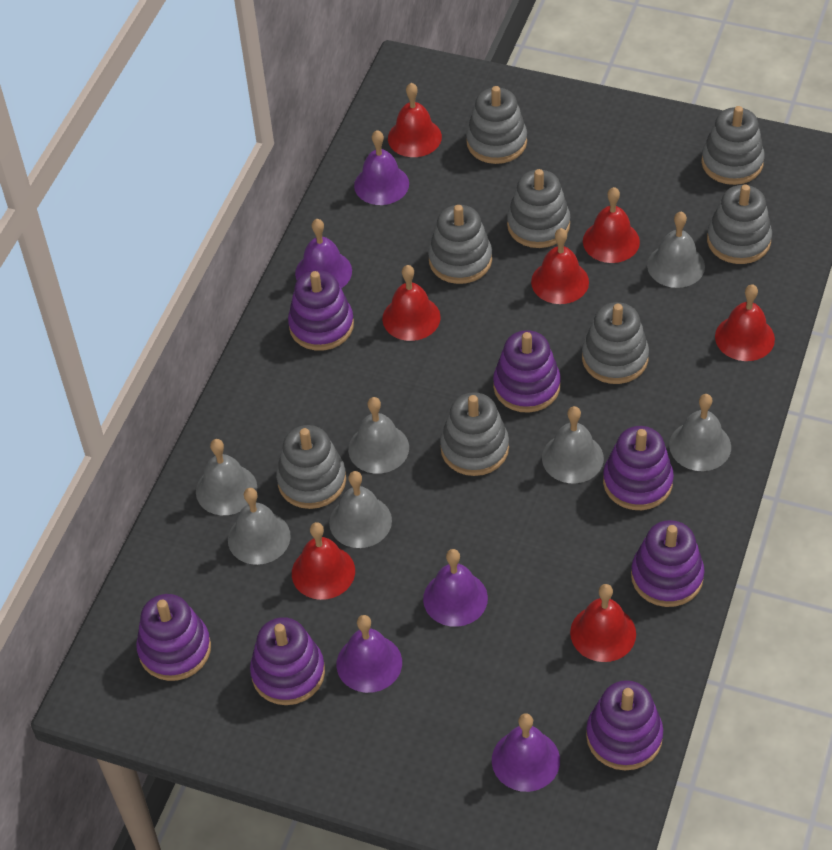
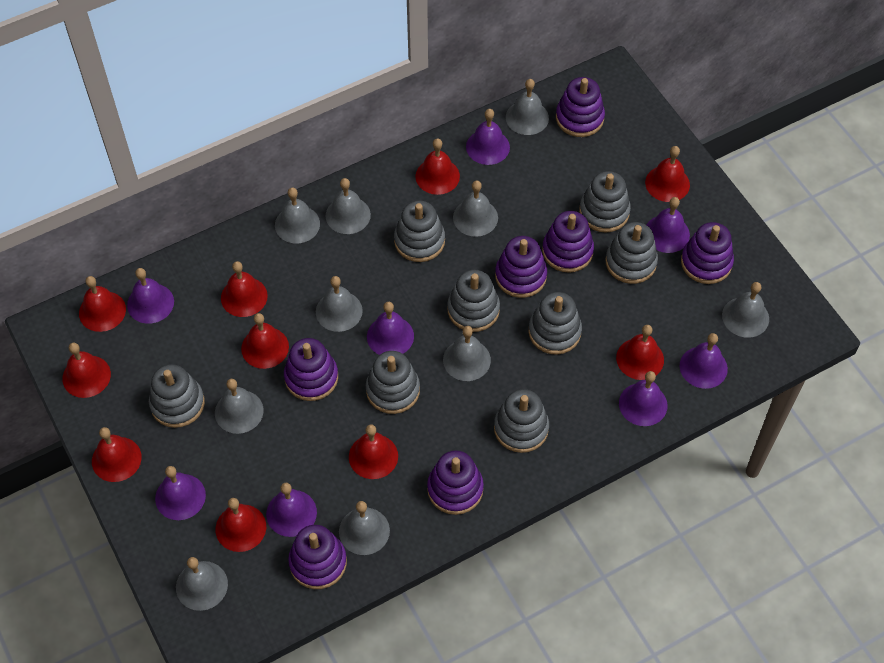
grey bell: 7 -> 10
purple bell: 5 -> 8
red bell: 7 -> 10

